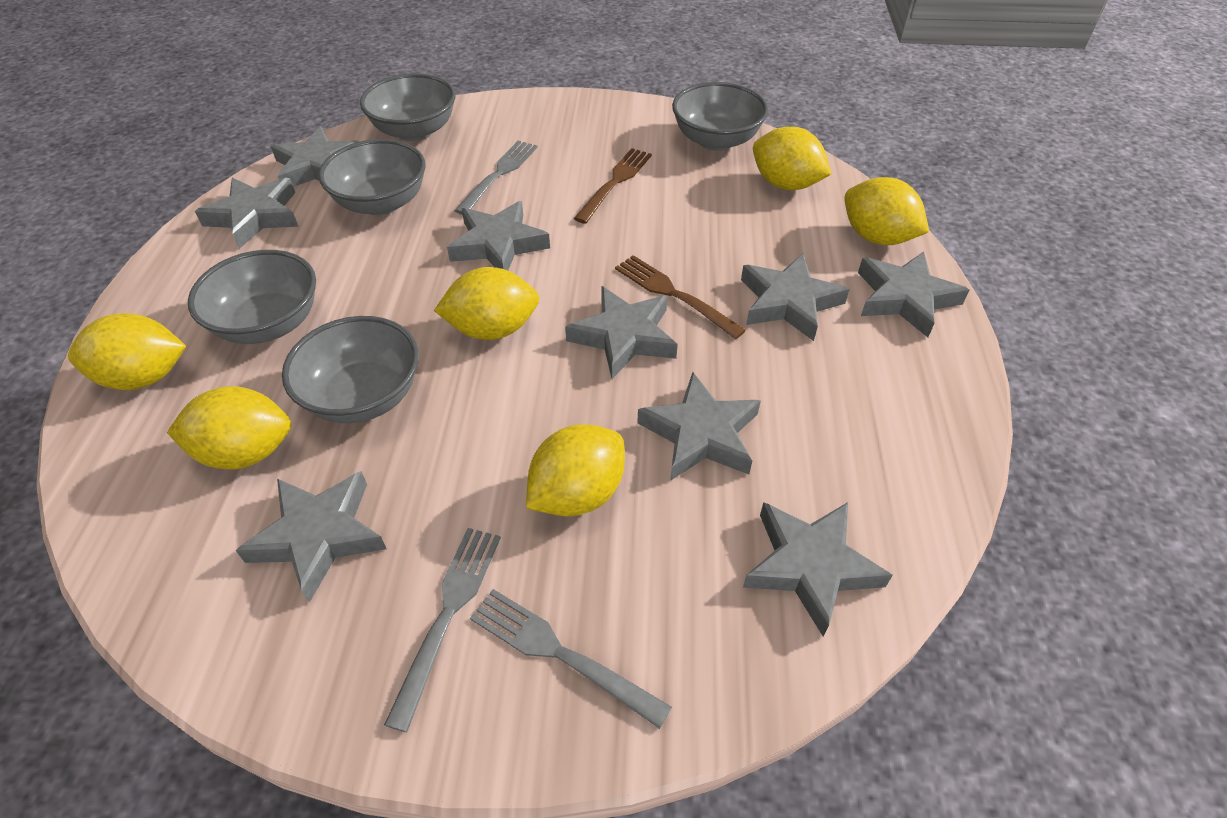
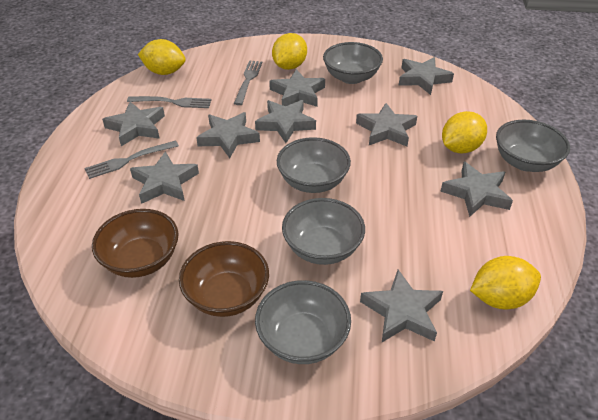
brown bowl: 0 -> 2
brown fork: 2 -> 0
yellow lemon: 6 -> 4

